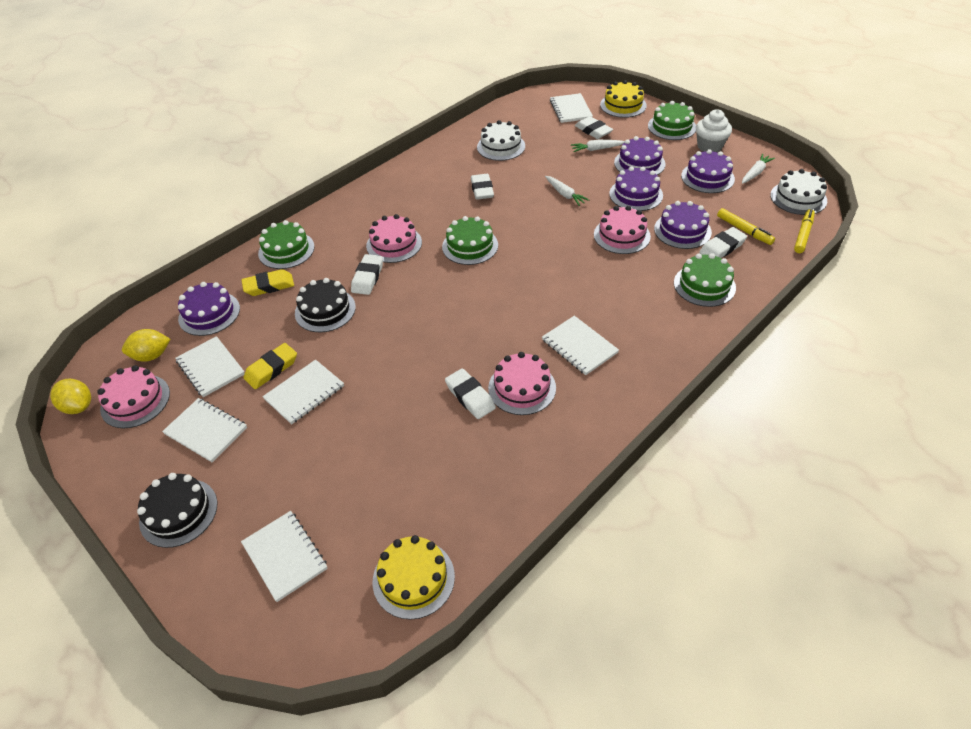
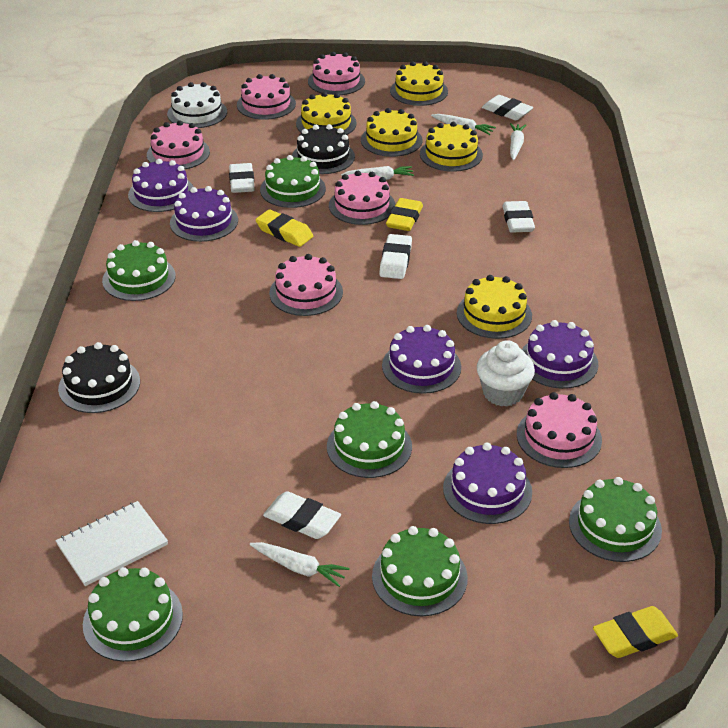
green cake: 4 -> 6
pink cake: 4 -> 6
white cake: 2 -> 1
white carrot: 3 -> 4
white notebook: 6 -> 1
yellow cake: 2 -> 5
yellow eraser: 2 -> 3
yellow lemon: 2 -> 0
yellow marker: 2 -> 0

